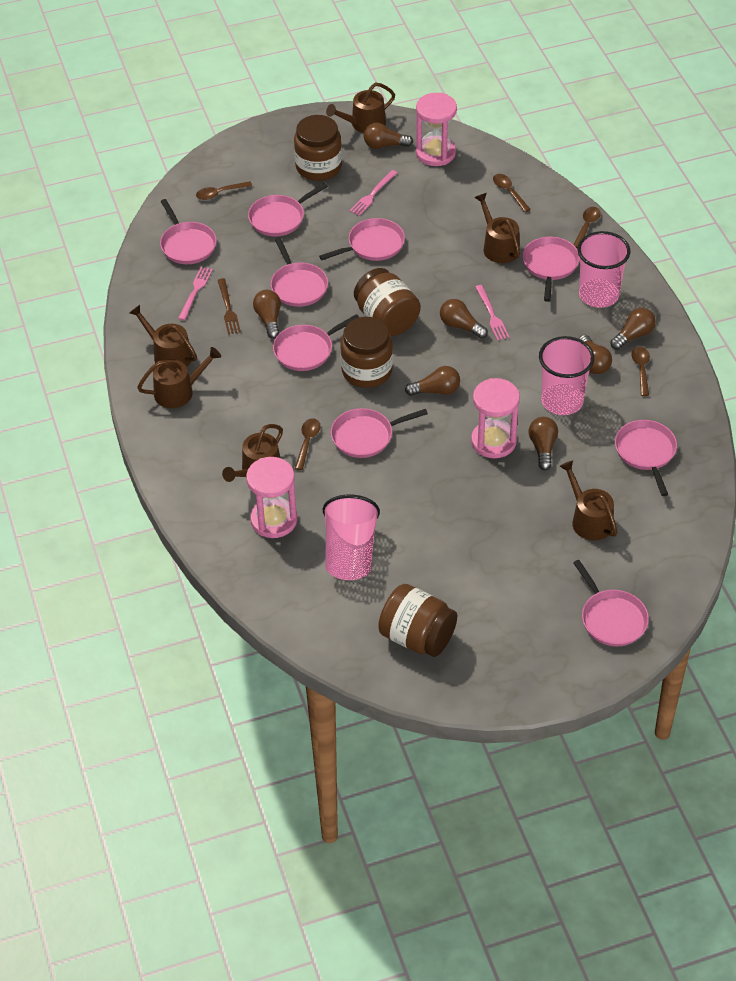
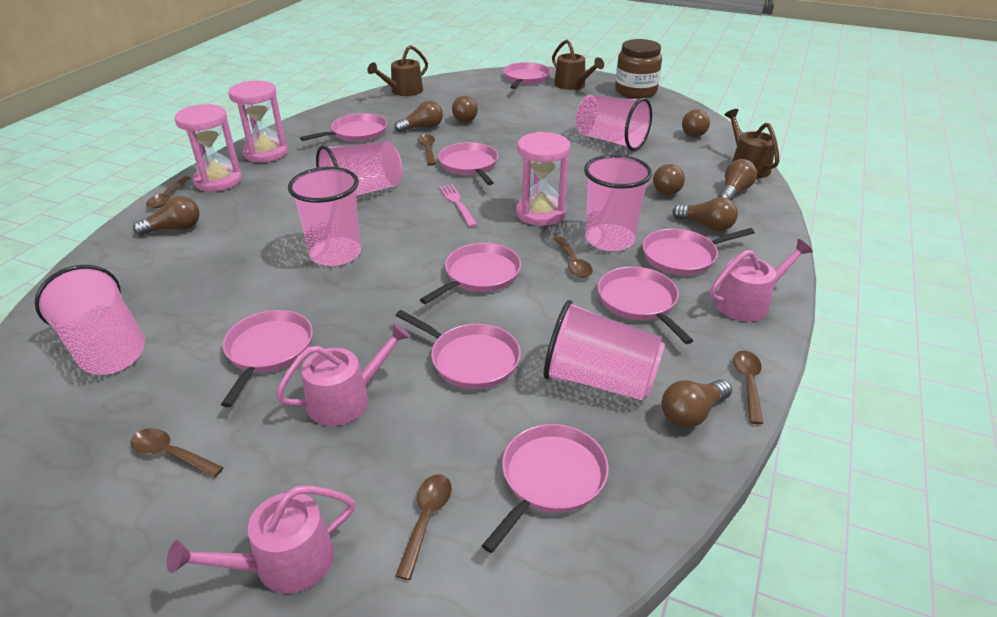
brown fork: 1 -> 0
brown jar: 4 -> 1
brown light bulb: 7 -> 8
brown spoon: 5 -> 6
brown watering can: 6 -> 3
pink cup: 3 -> 6
pink fork: 3 -> 1
pink watering can: 0 -> 3

